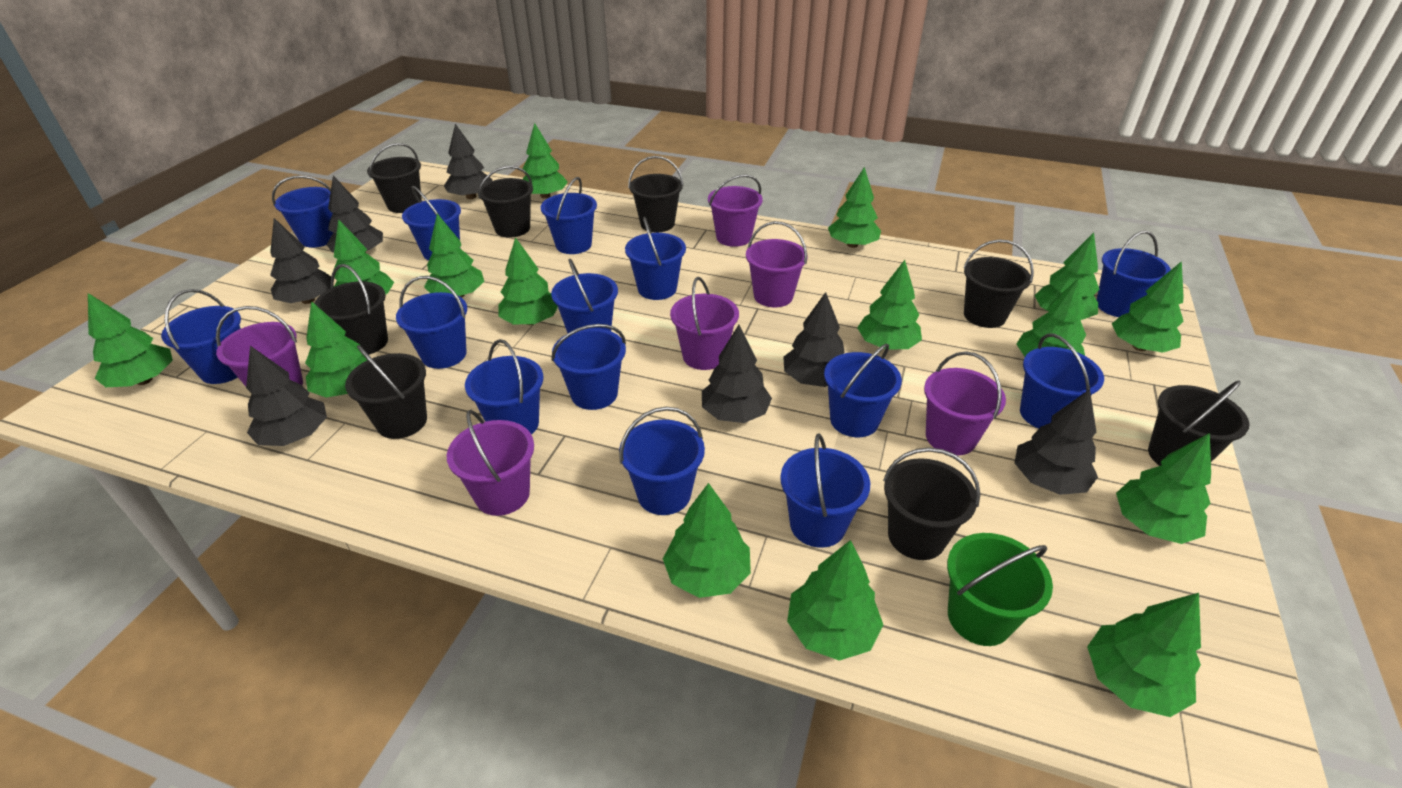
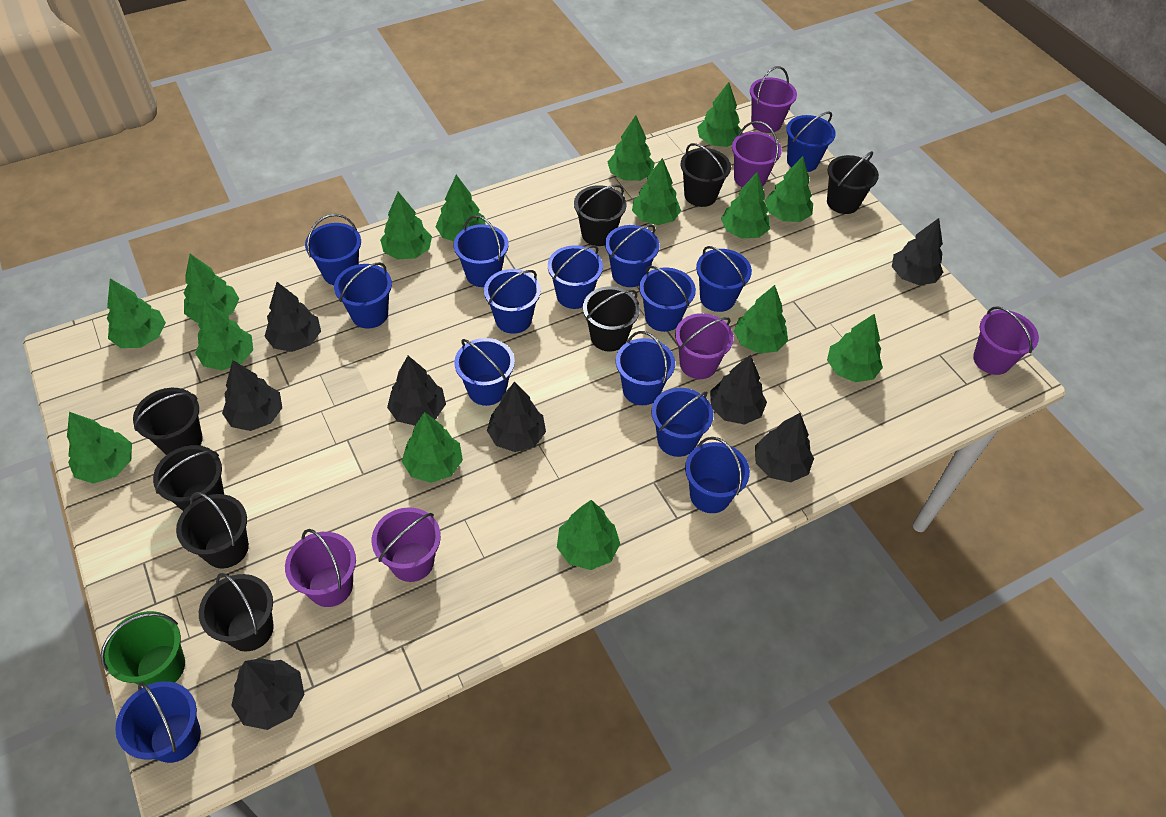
black tree: 7 -> 8

